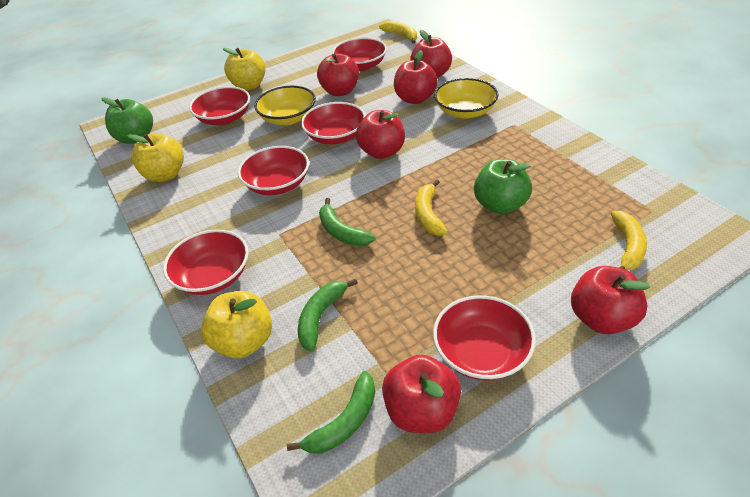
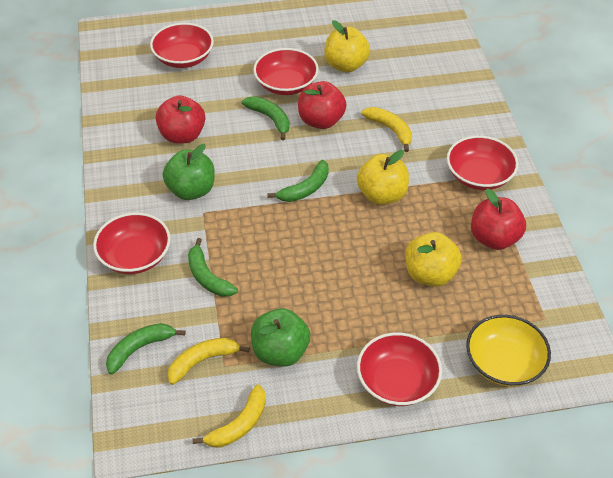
green banana: 3 -> 4
red apple: 6 -> 3
red bowl: 6 -> 5
yellow bowl: 2 -> 1

